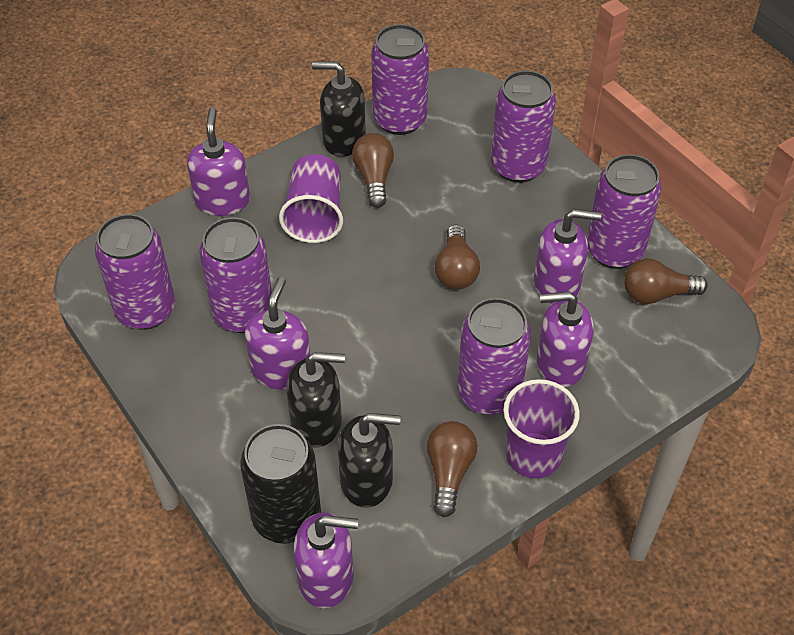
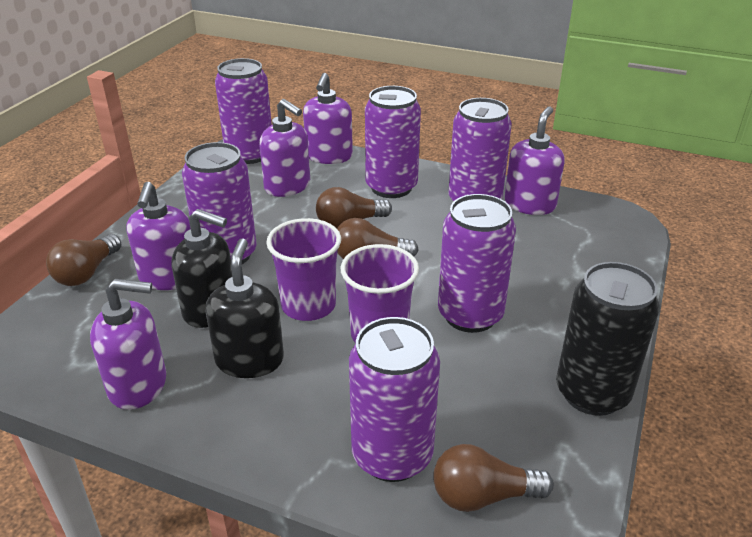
black soap dispenser: 3 -> 2

